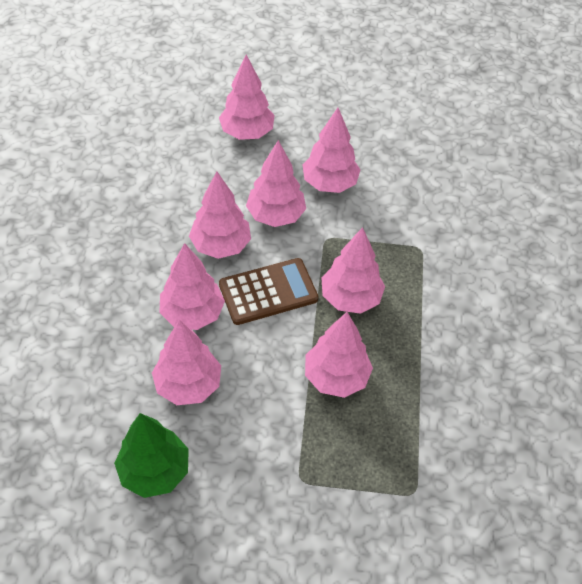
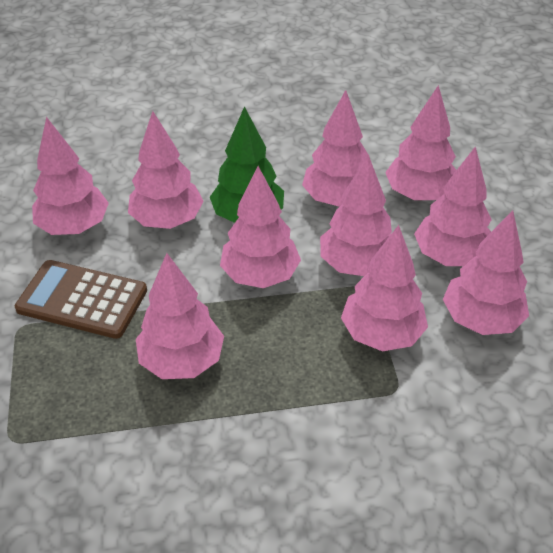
pink tree: 8 -> 10

